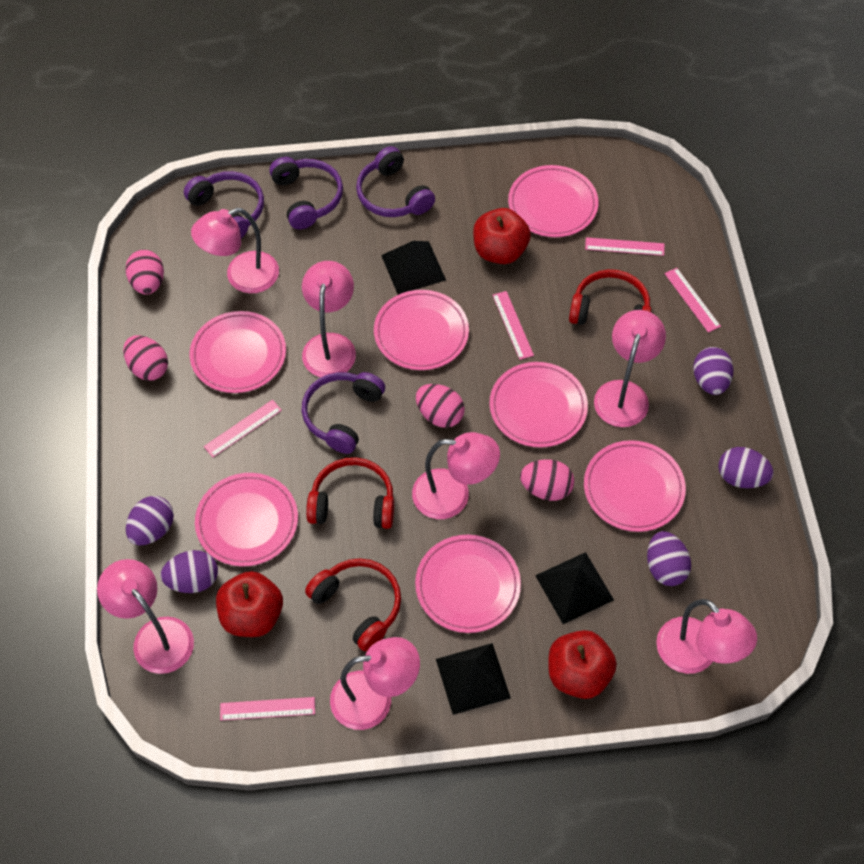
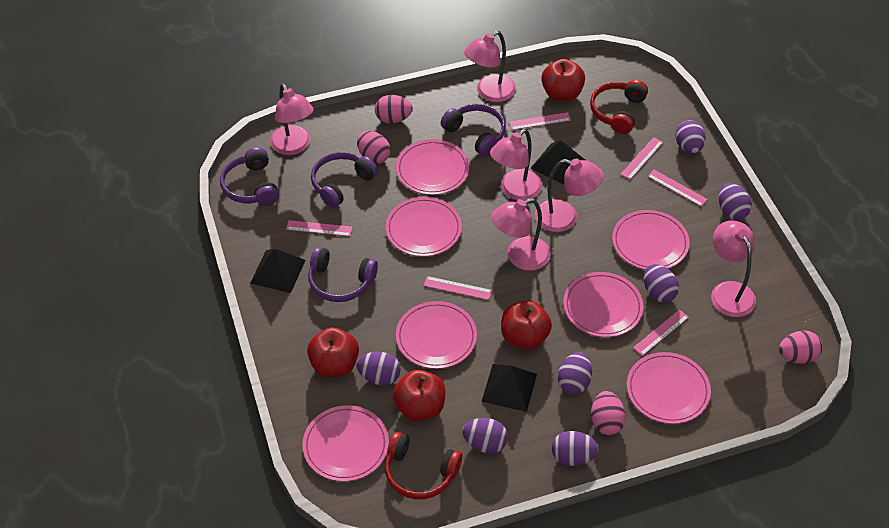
pink lamp: 7 -> 6
pink ruler: 5 -> 6
purple egg: 5 -> 7
red apple: 3 -> 4
red headphones: 3 -> 2

